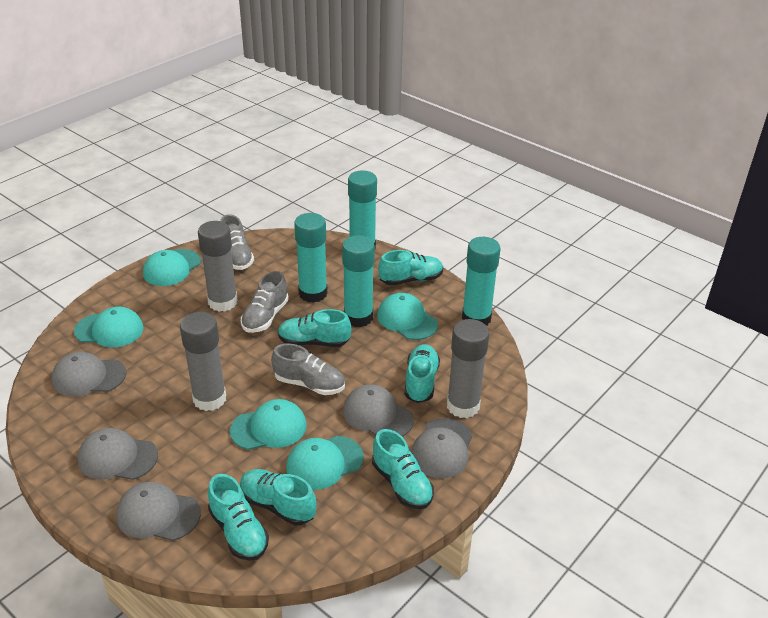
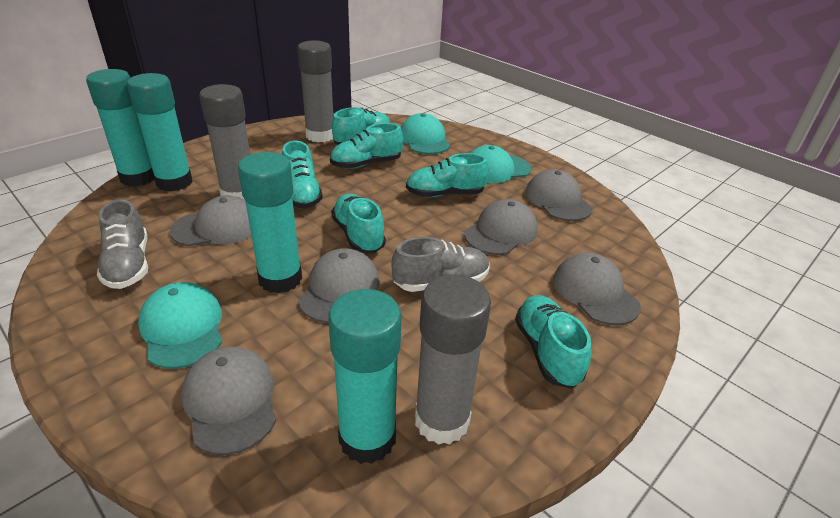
grey cap: 5 -> 6
grey shoe: 3 -> 2
turquoise cap: 5 -> 3

